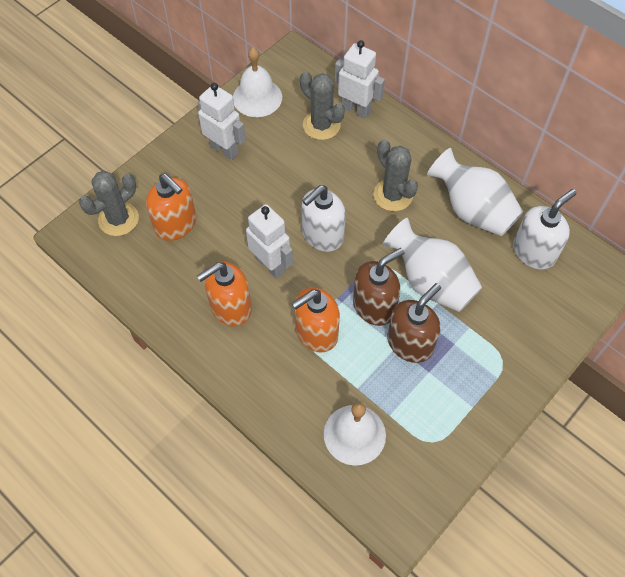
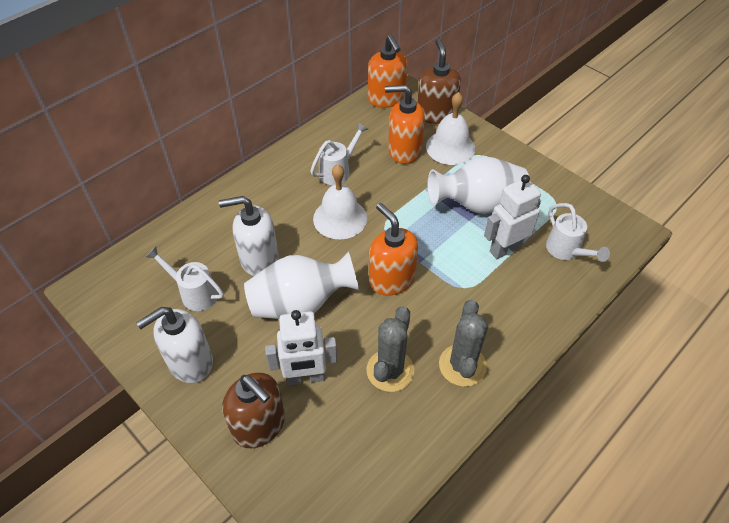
grey cactus: 3 -> 2
white robot: 3 -> 2
white watering can: 0 -> 3

